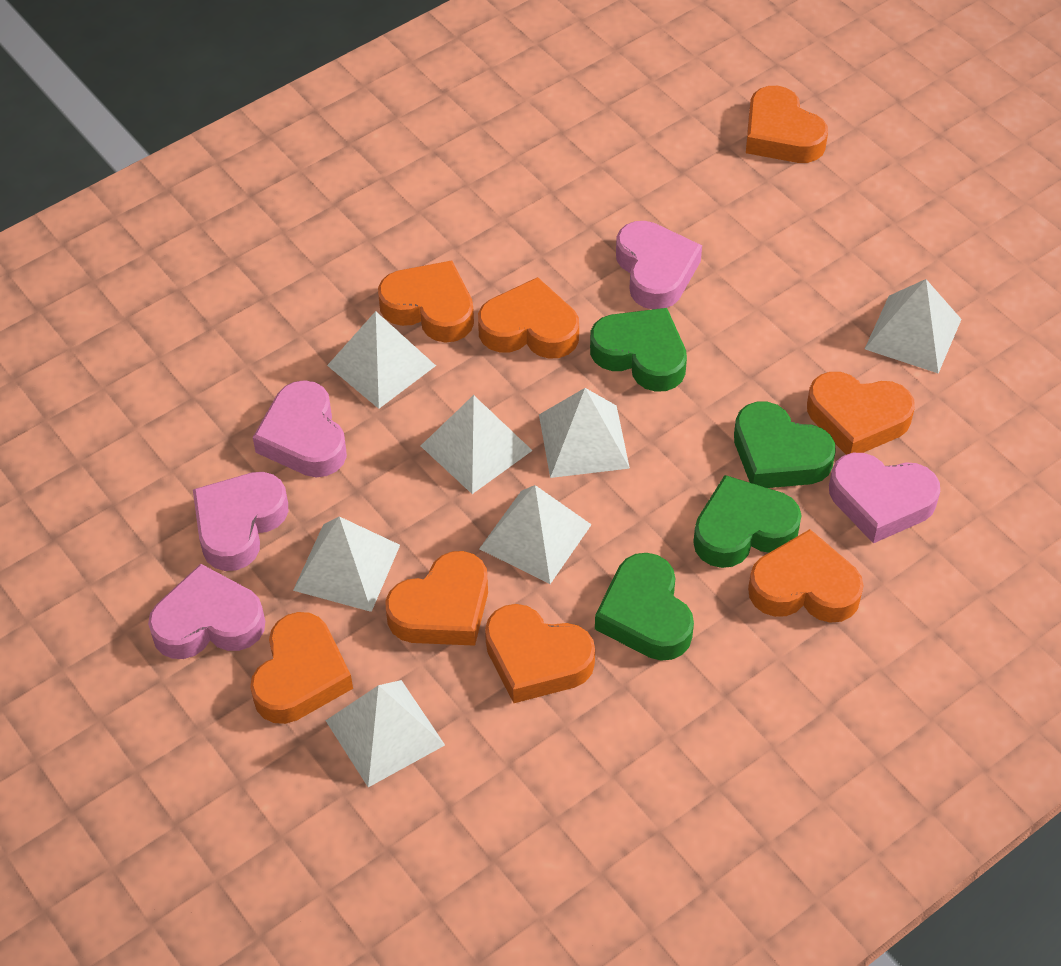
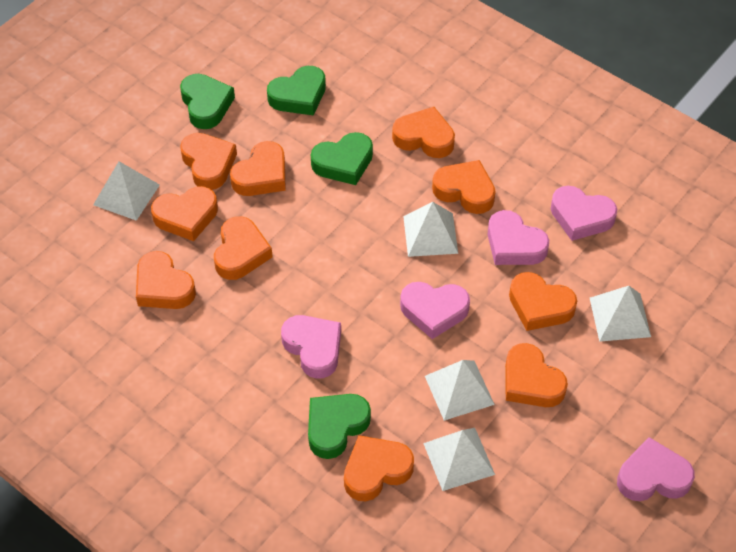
orange heart: 8 -> 10
white pyramid: 7 -> 5

